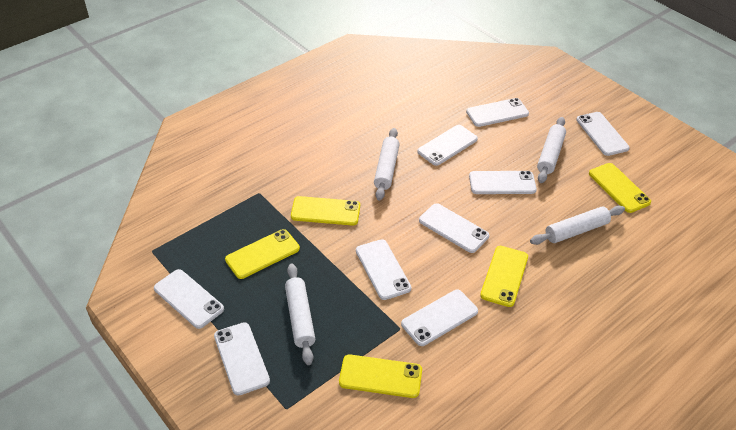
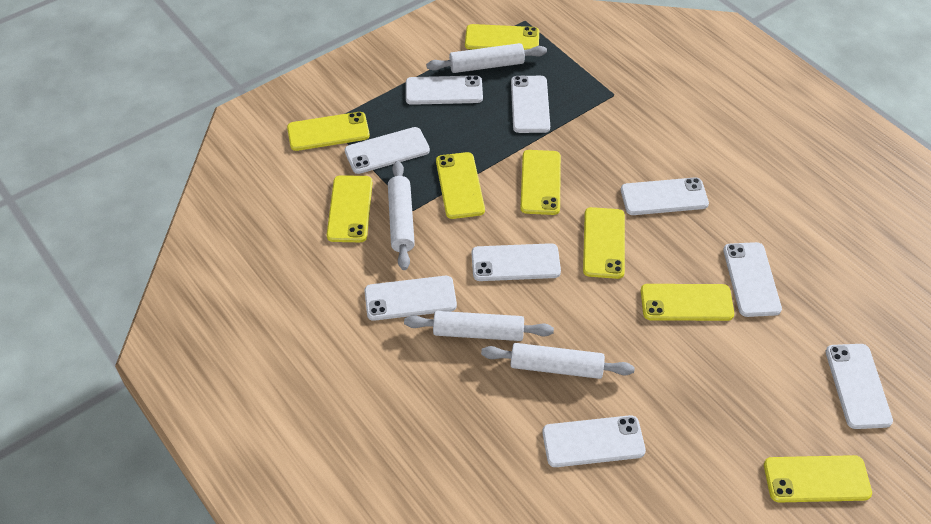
yellow phone: 5 -> 8

